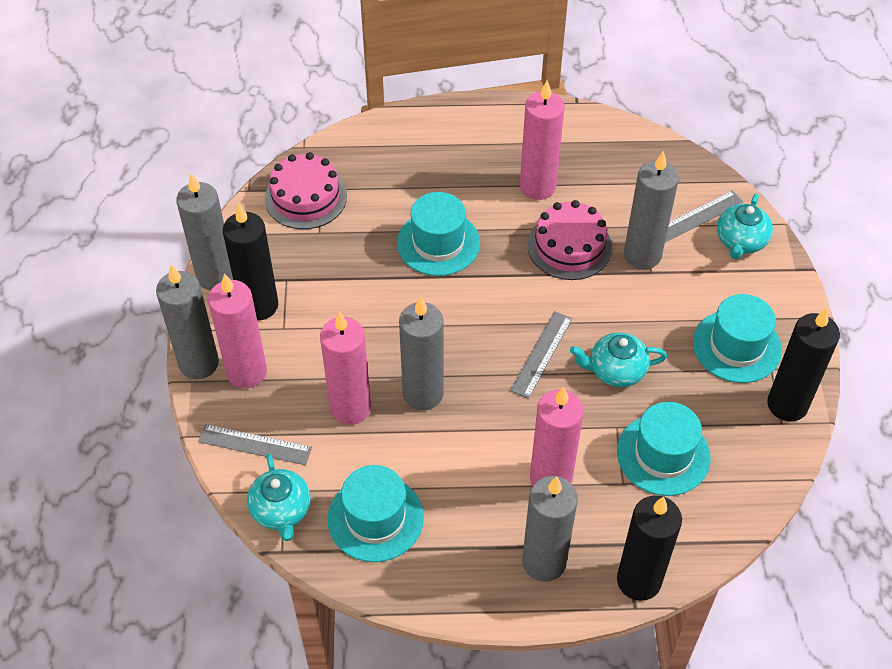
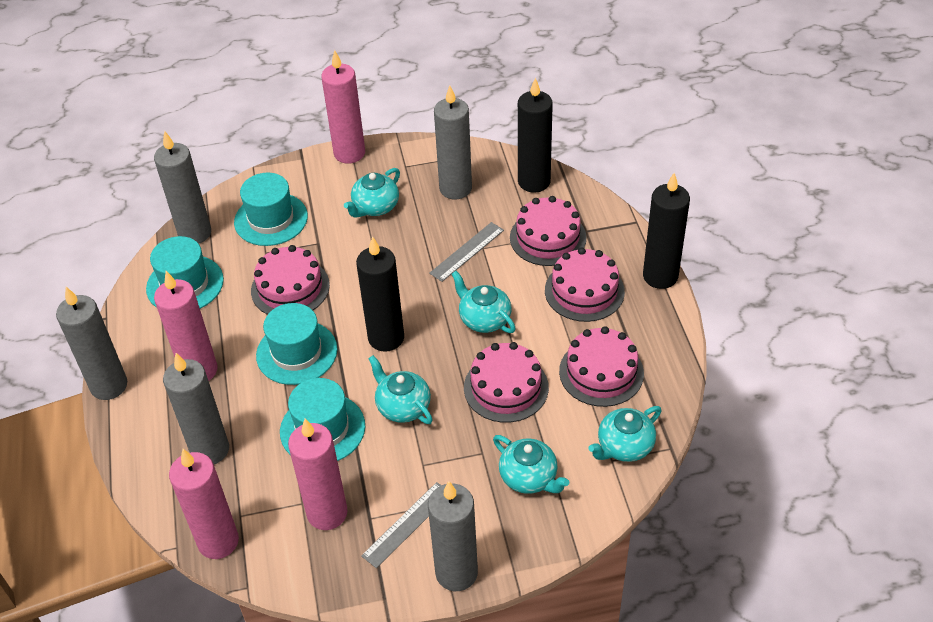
grey ruler: 3 -> 2
pink cake: 2 -> 5
turquoise teapot: 3 -> 5

